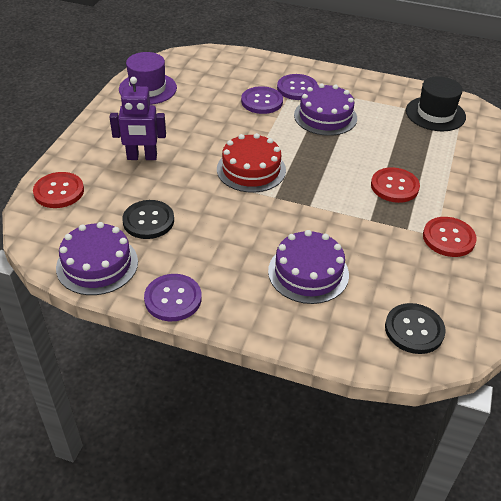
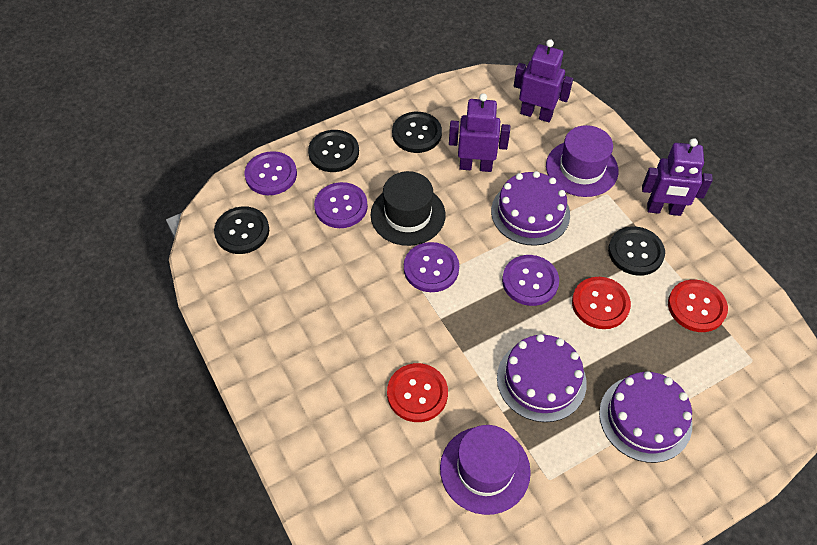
black button: 2 -> 4
purple button: 3 -> 4
purple hat: 1 -> 2
purple robot: 1 -> 3
red cake: 1 -> 0

